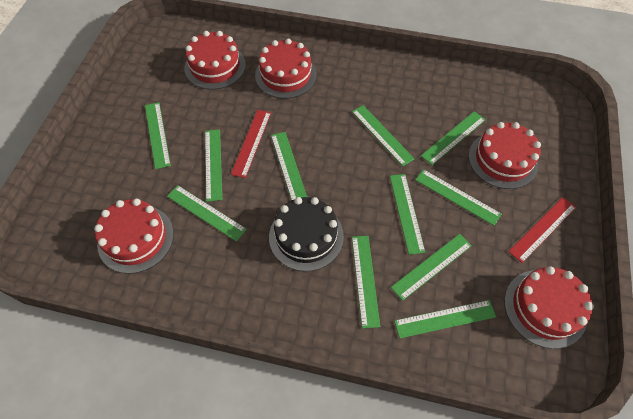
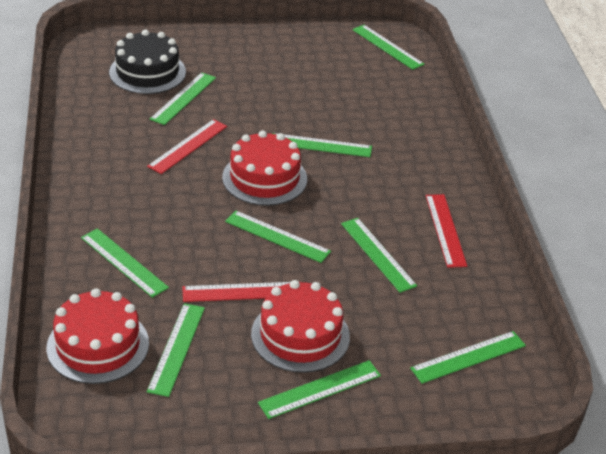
green ruler: 11 -> 9
red cake: 5 -> 3
red ruler: 2 -> 3

